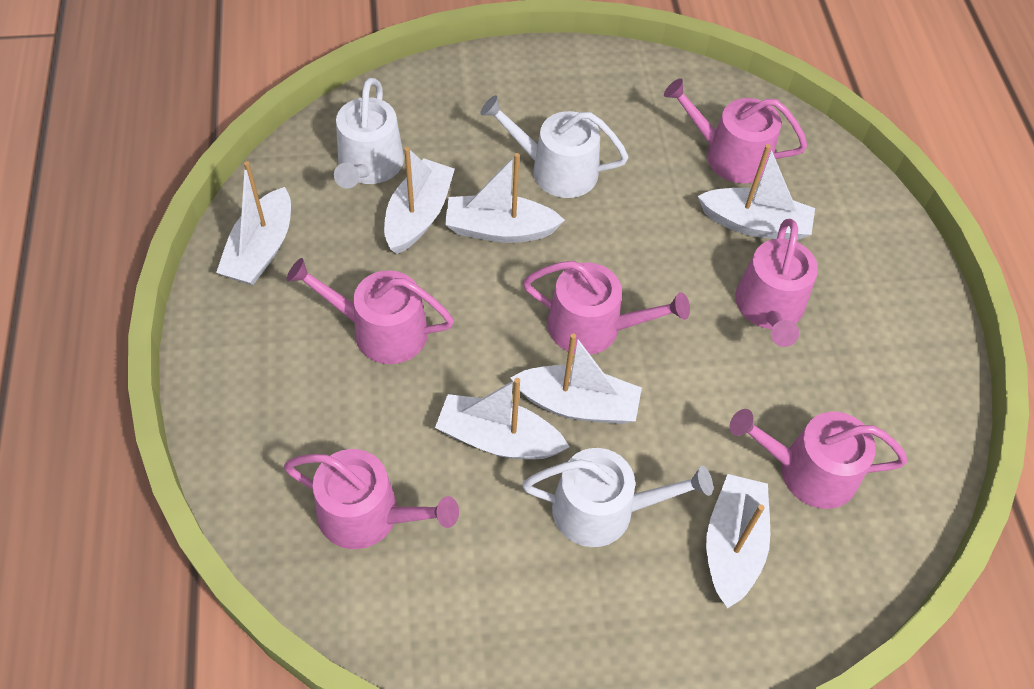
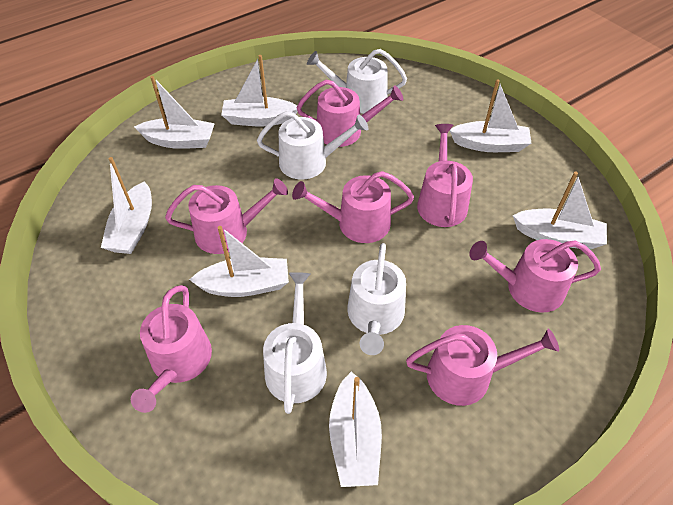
pink watering can: 6 -> 7
white watering can: 3 -> 4

